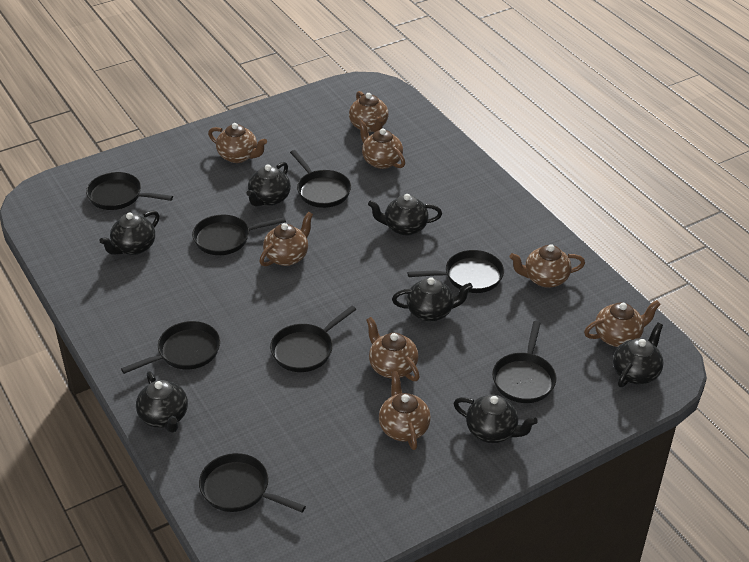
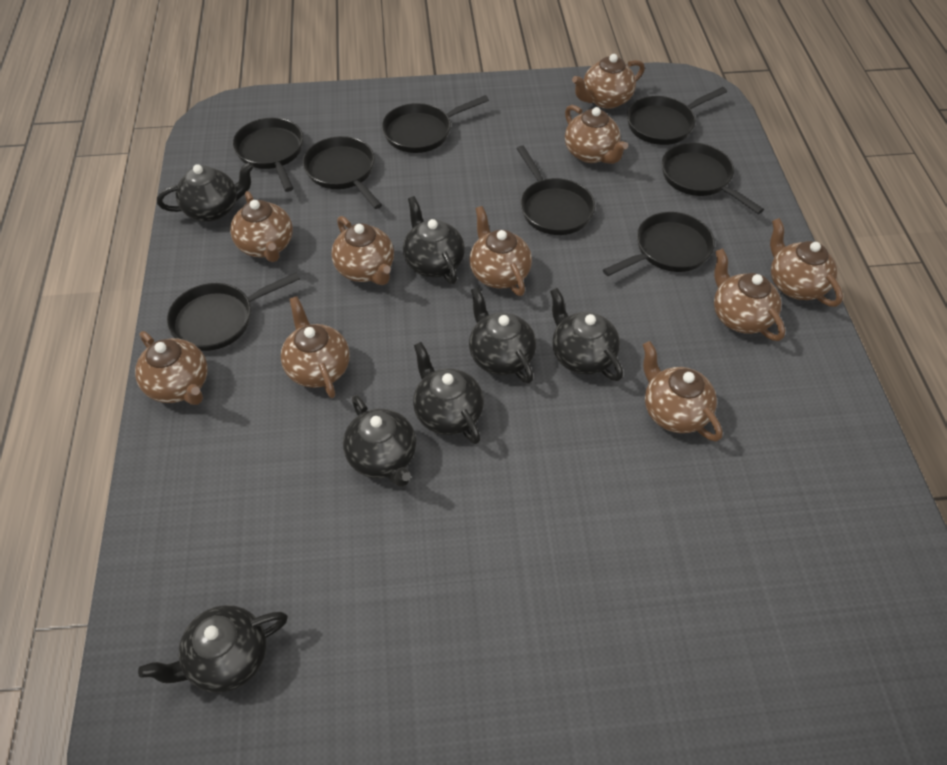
brown teapot: 8 -> 10

